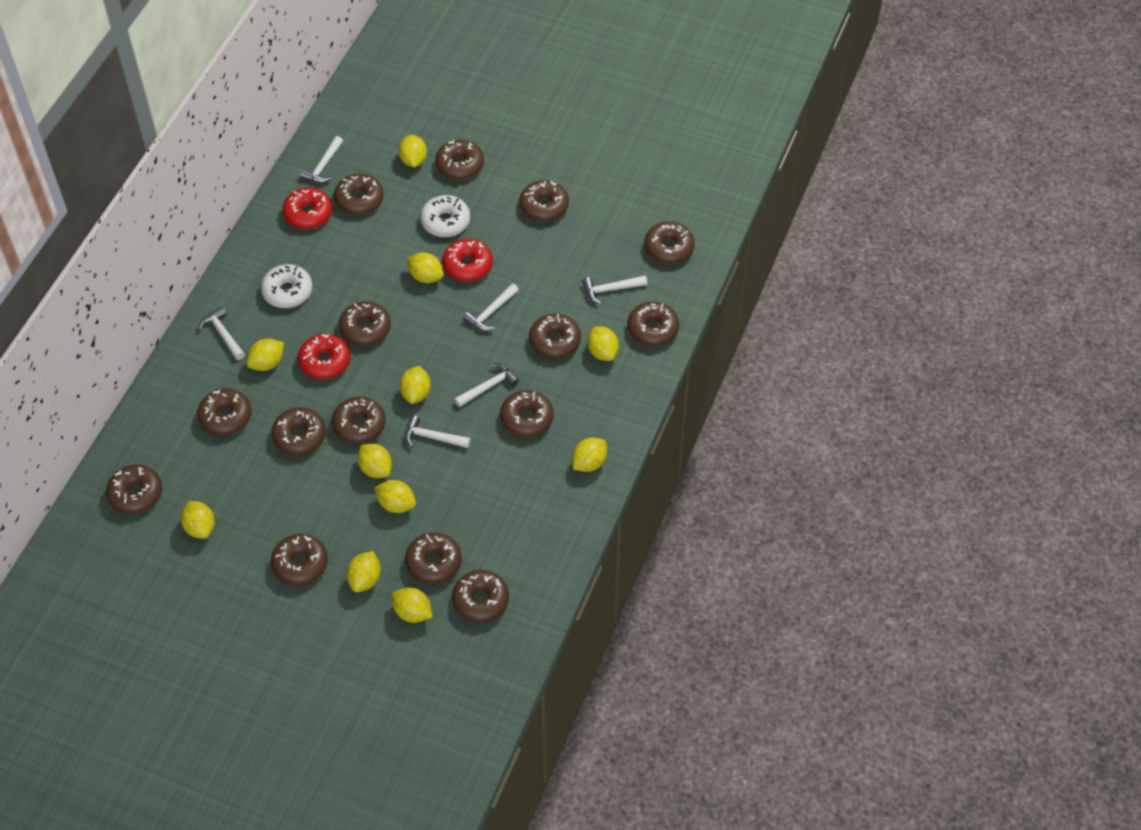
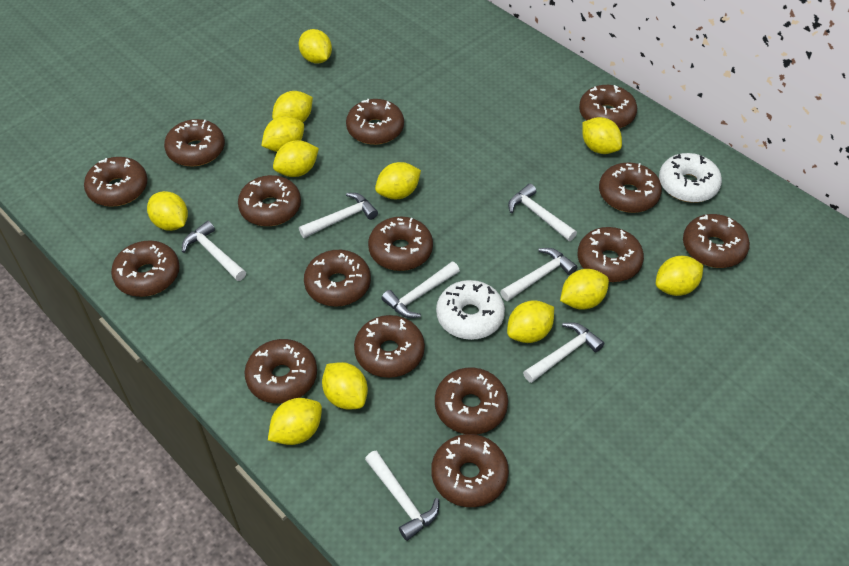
red donut: 3 -> 0
white hammer: 6 -> 7
yellow lemon: 11 -> 12

